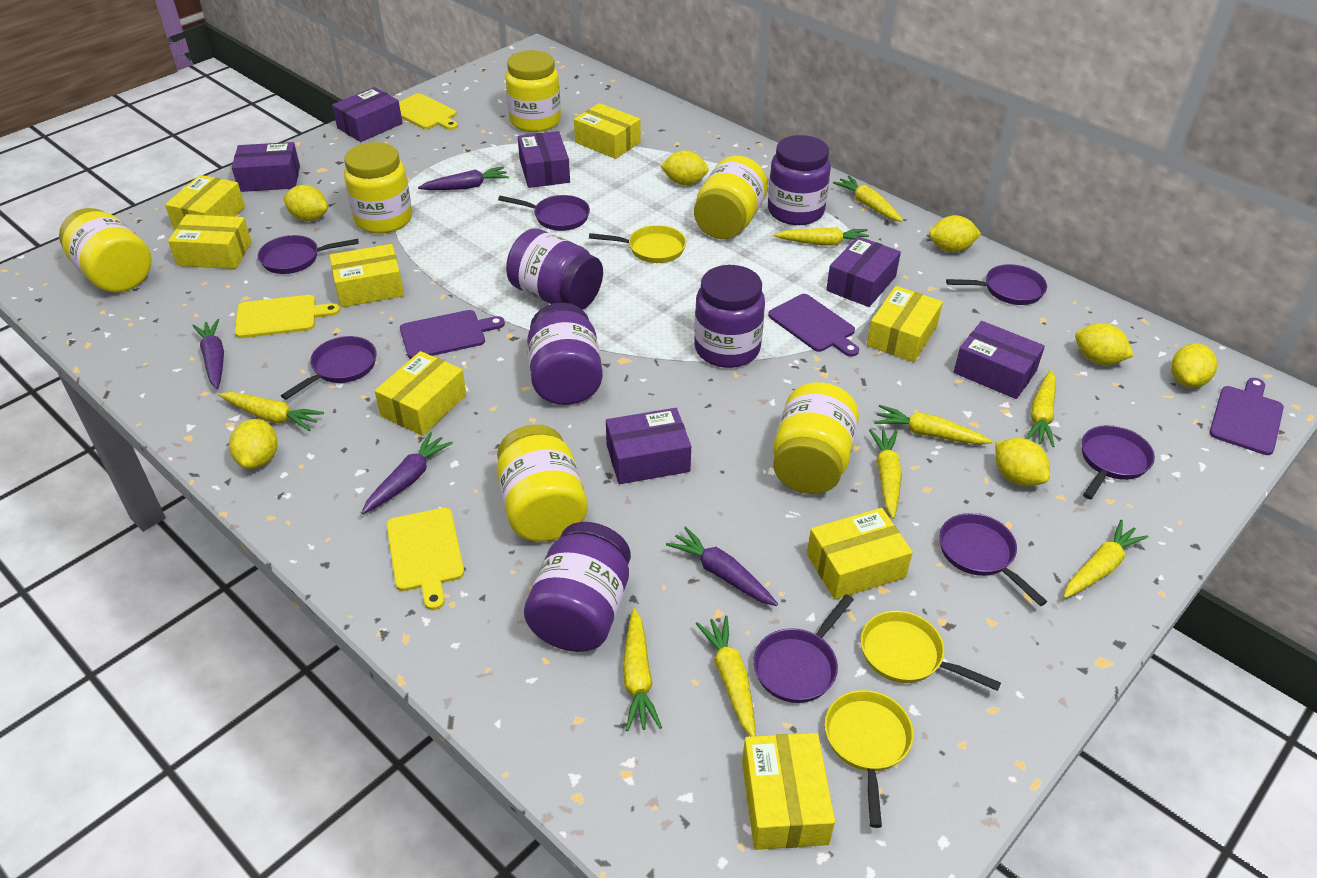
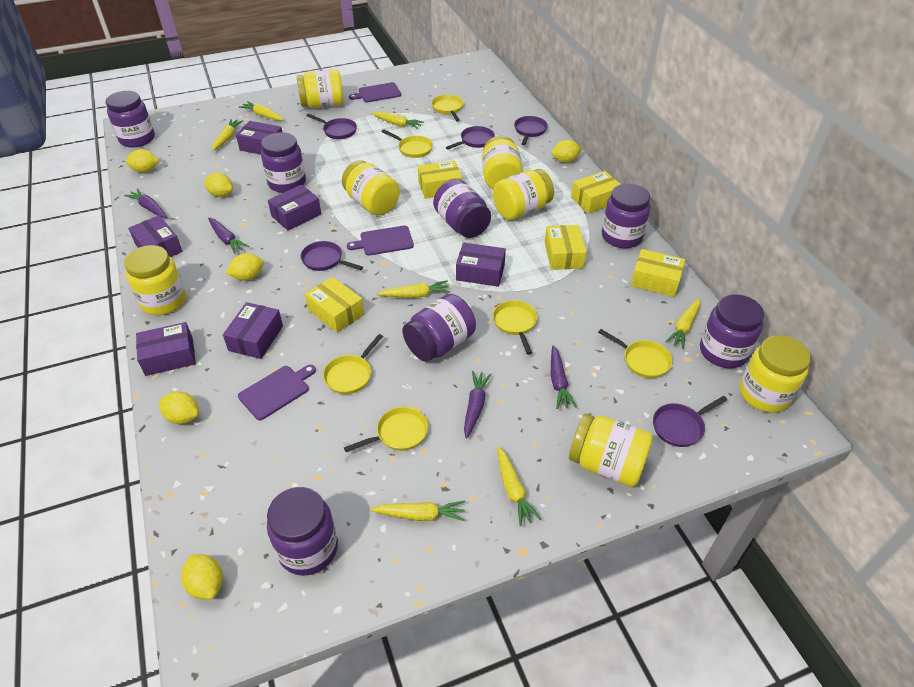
purple jar: 5 -> 7
purple pan: 7 -> 5
yellow box: 8 -> 5
yellow carrot: 9 -> 7
yellow cutting board: 3 -> 0
yellow jar: 6 -> 7
yellow lemon: 7 -> 6
yellow pan: 3 -> 6

